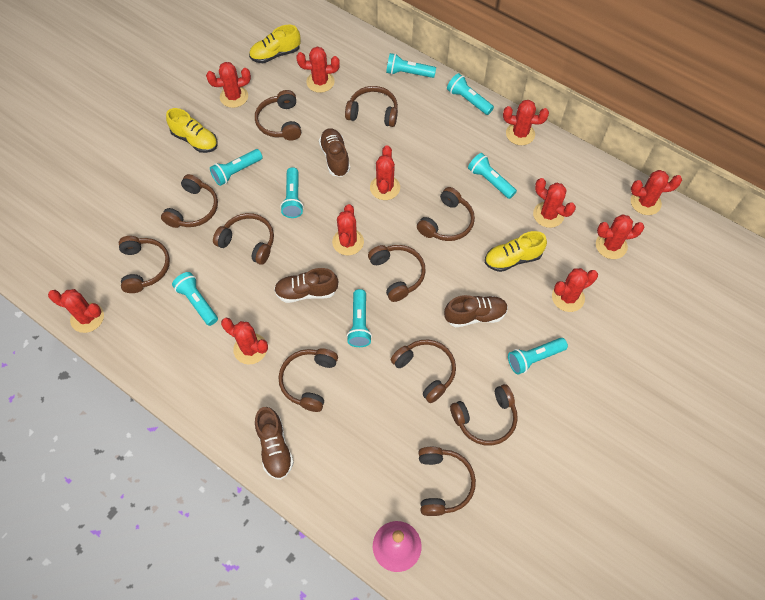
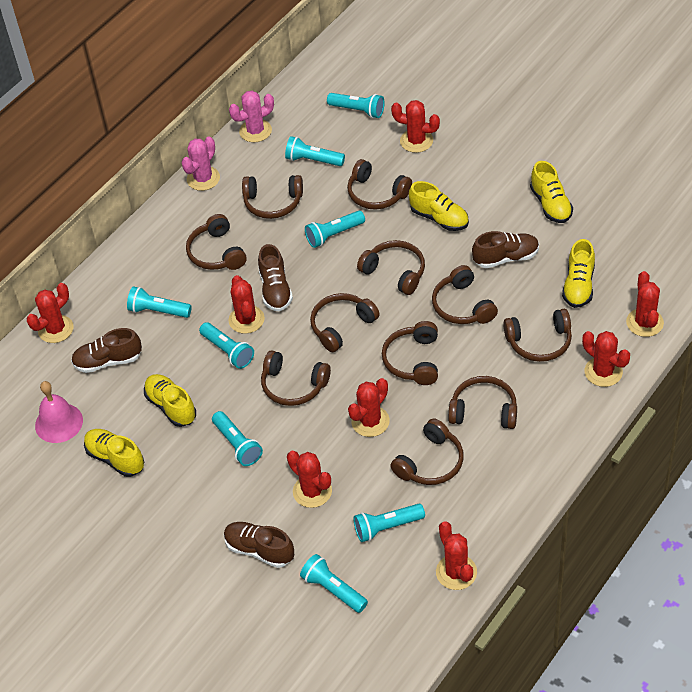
pink cactus: 0 -> 2
red cactus: 11 -> 8
yellow shoe: 3 -> 5

